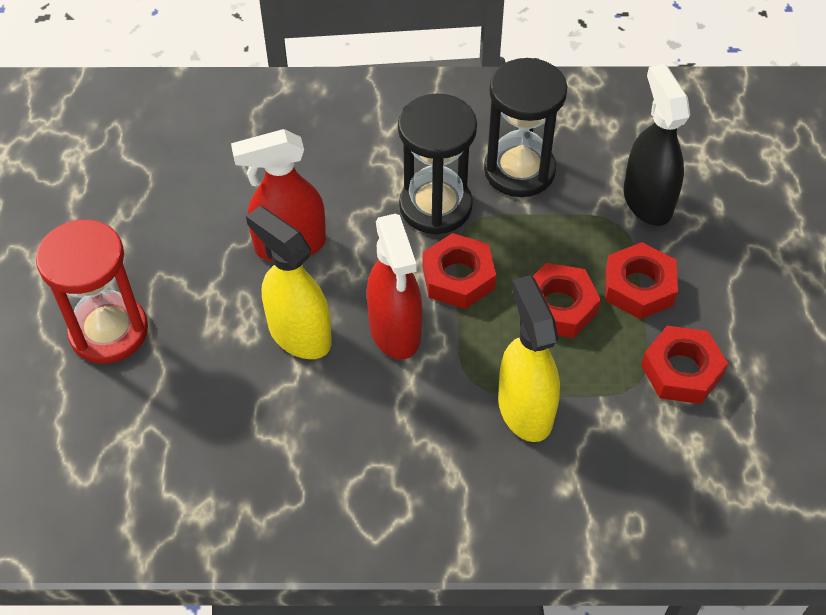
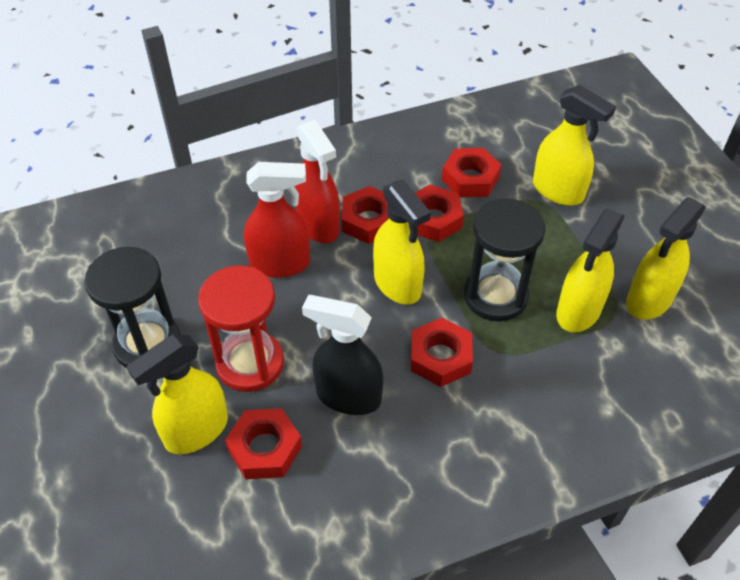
red nut: 4 -> 5
yellow spray bottle: 2 -> 5

